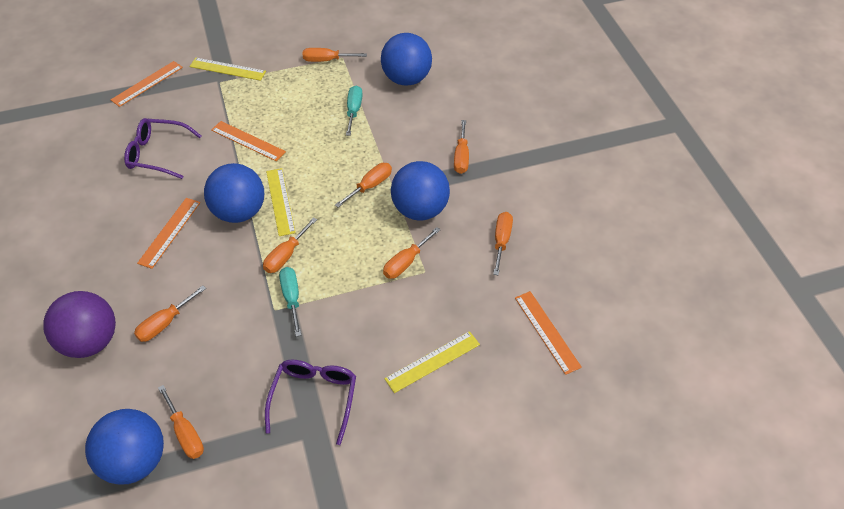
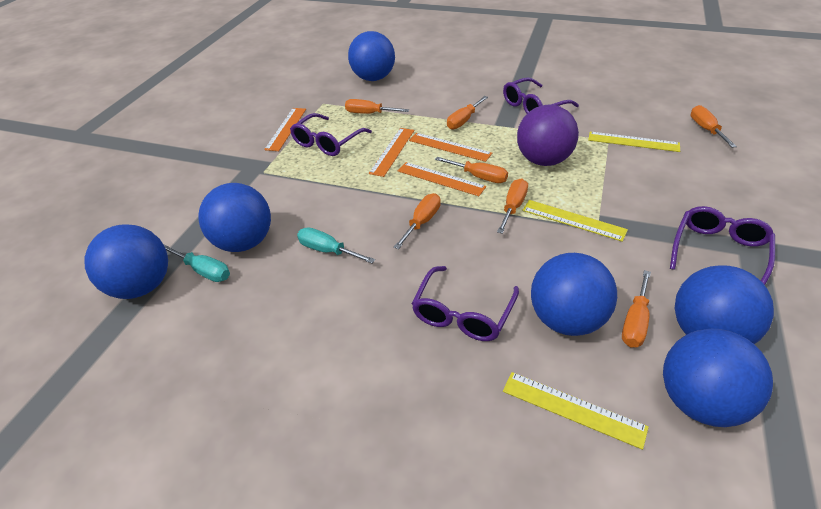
blue ball: 4 -> 6
orange screwdriver: 8 -> 7
purple glasses: 2 -> 4

